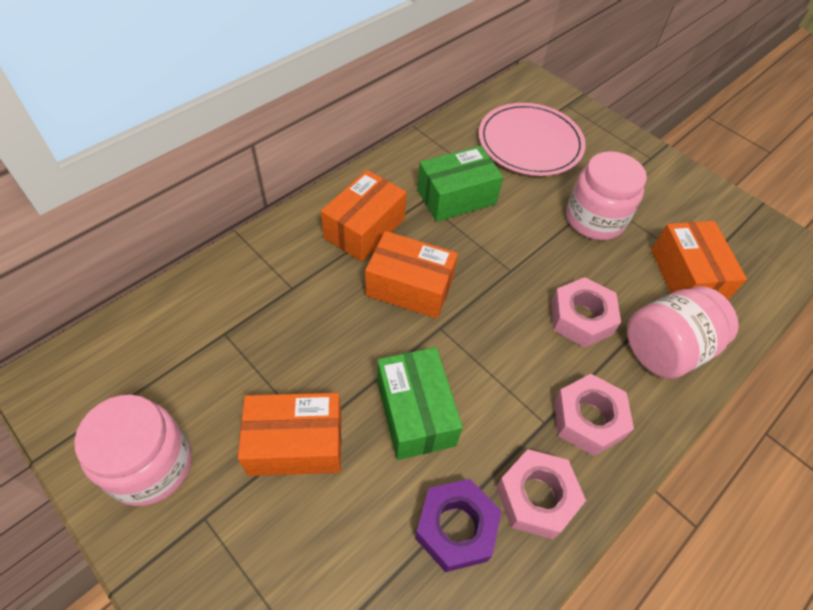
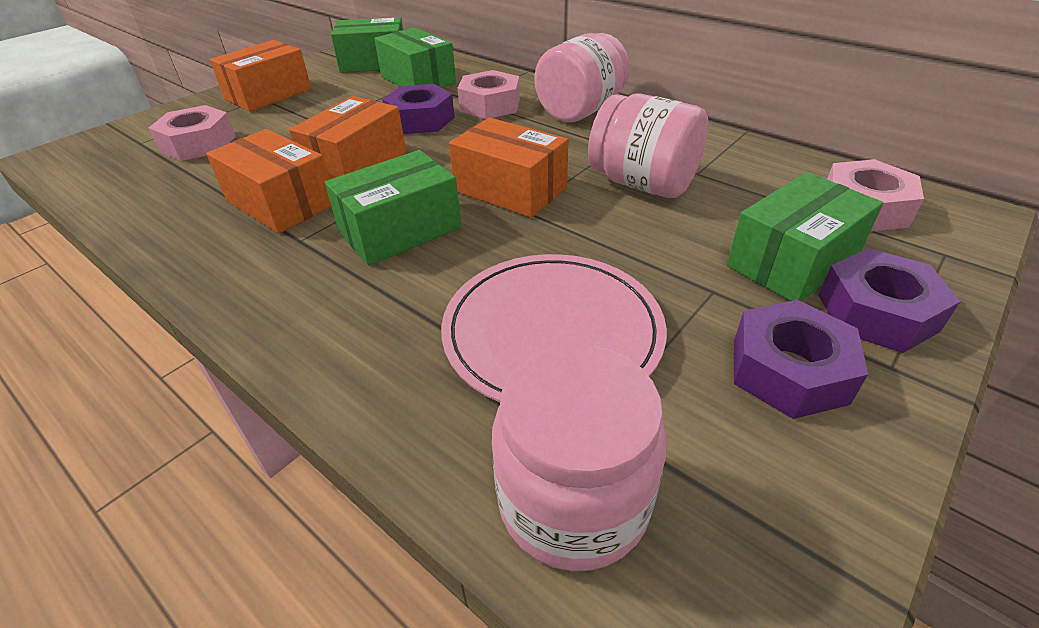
green box: 2 -> 4
purple nut: 1 -> 3

